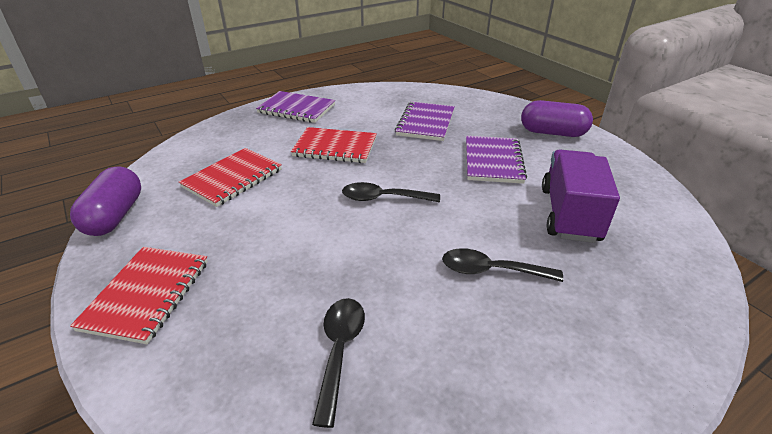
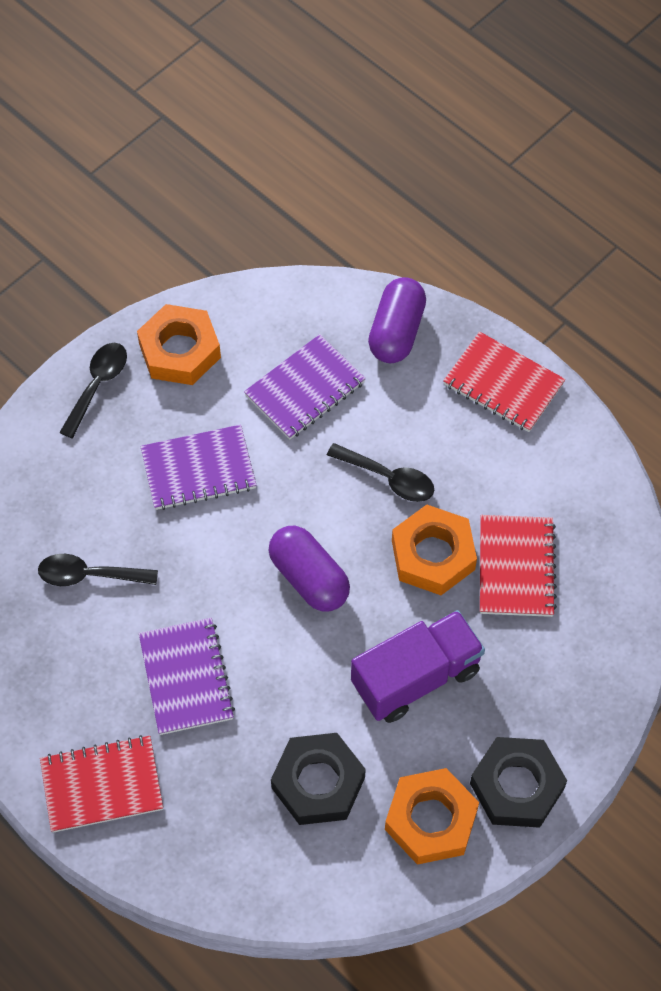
black nut: 0 -> 2
orange nut: 0 -> 3

